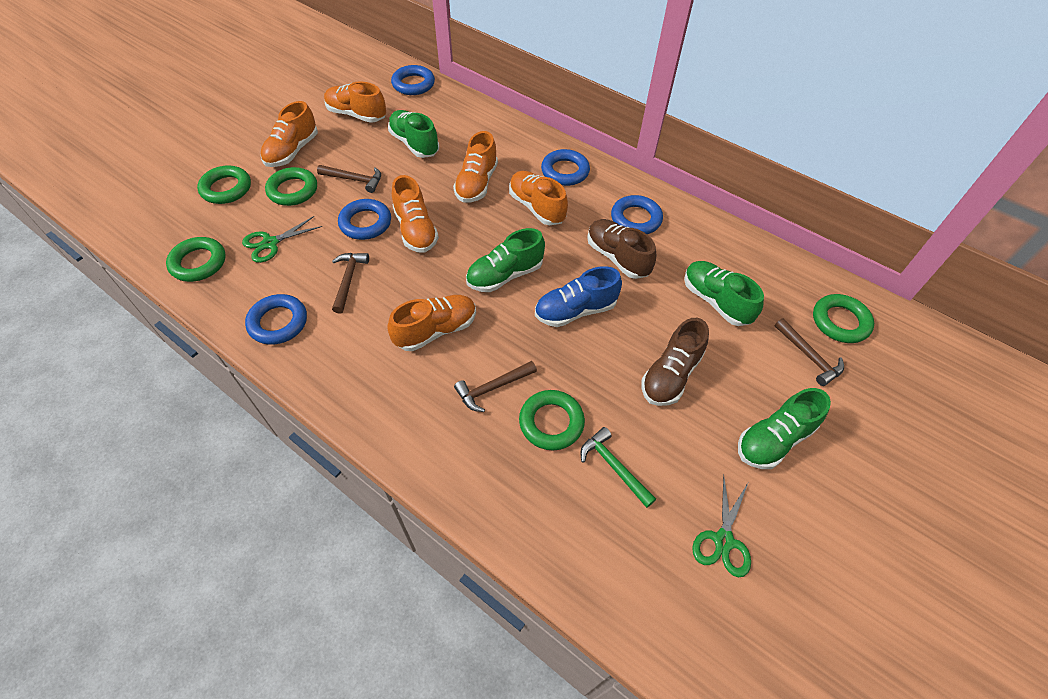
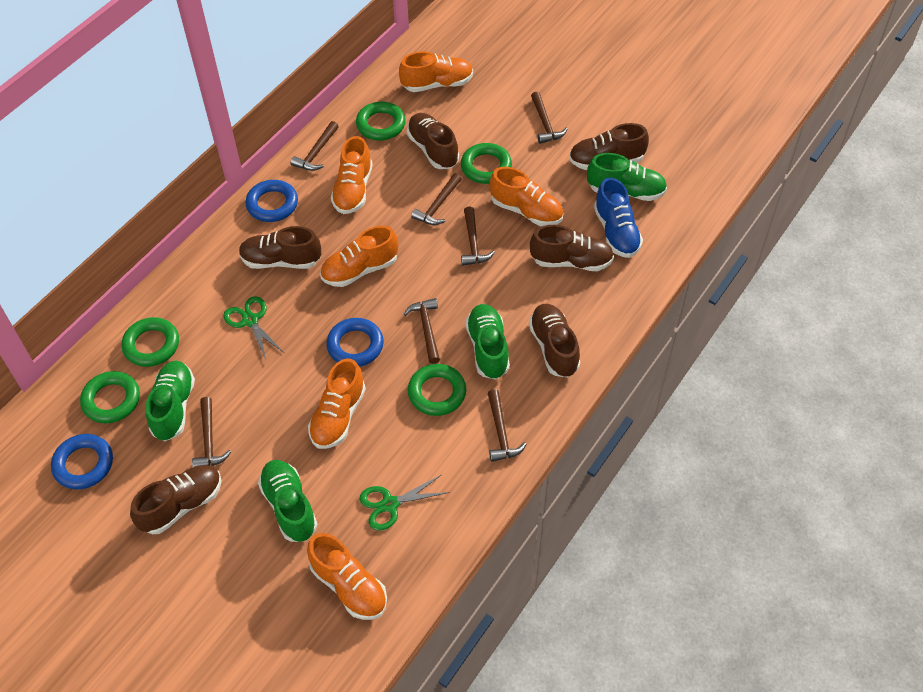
blue ring: 5 -> 3
brown hammer: 4 -> 7
brown shoe: 2 -> 6
green hammer: 1 -> 0

